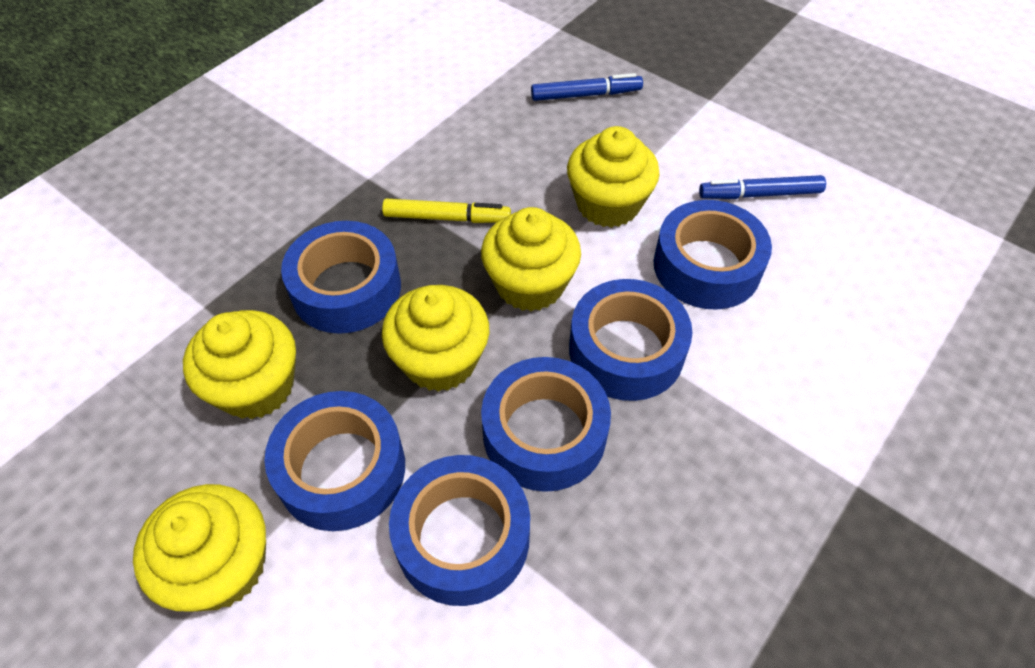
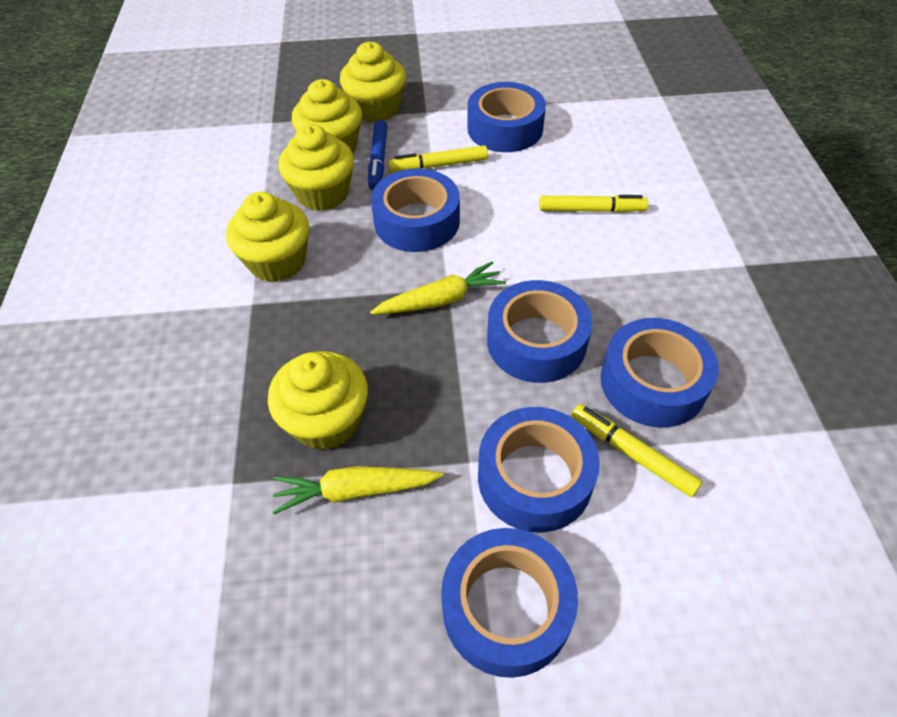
blue marker: 2 -> 1
yellow carrot: 0 -> 2
yellow marker: 1 -> 3

